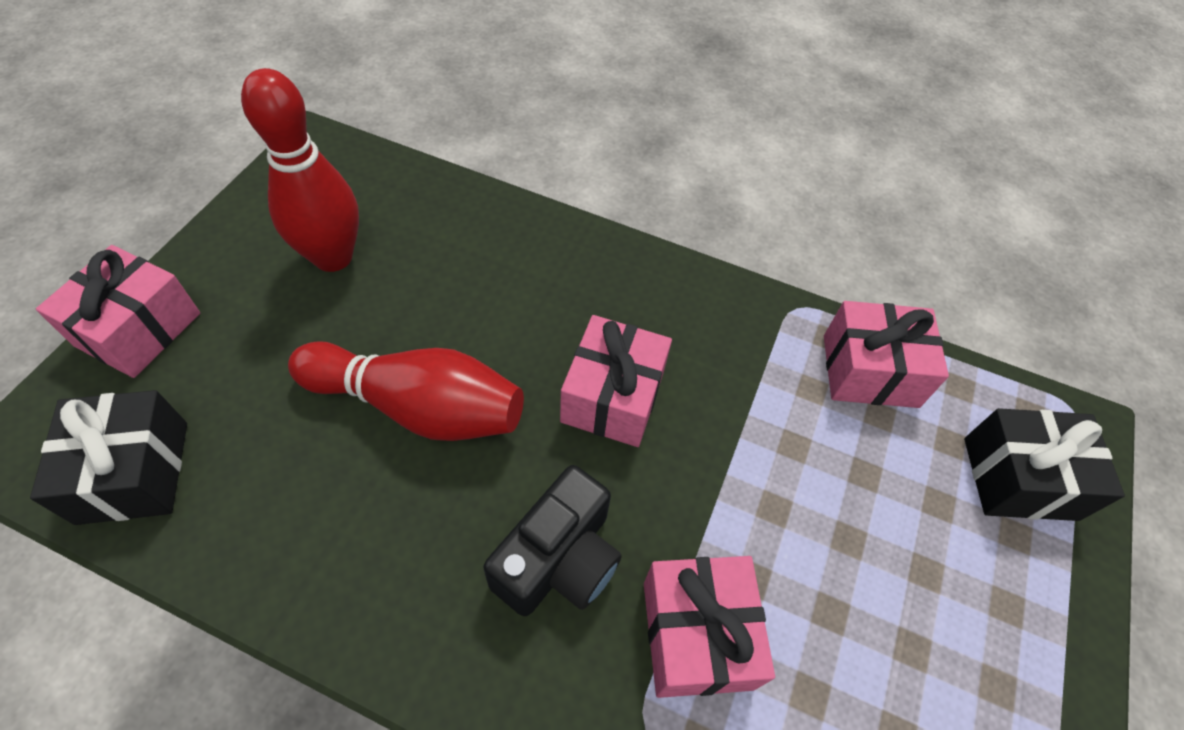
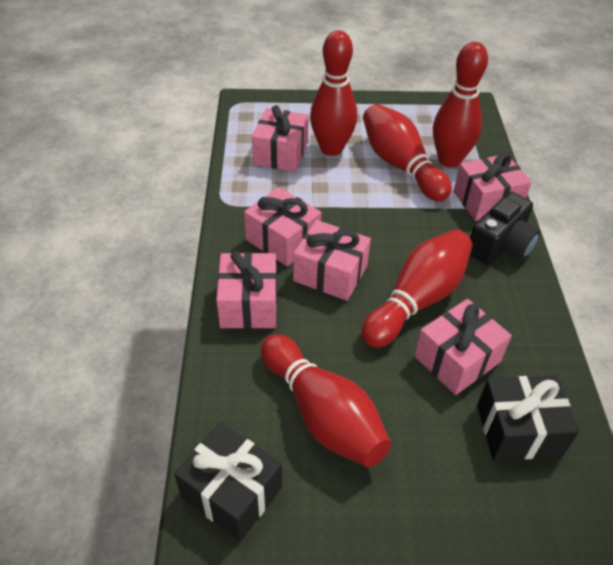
pink gift: 4 -> 6
red bowling pin: 2 -> 5

